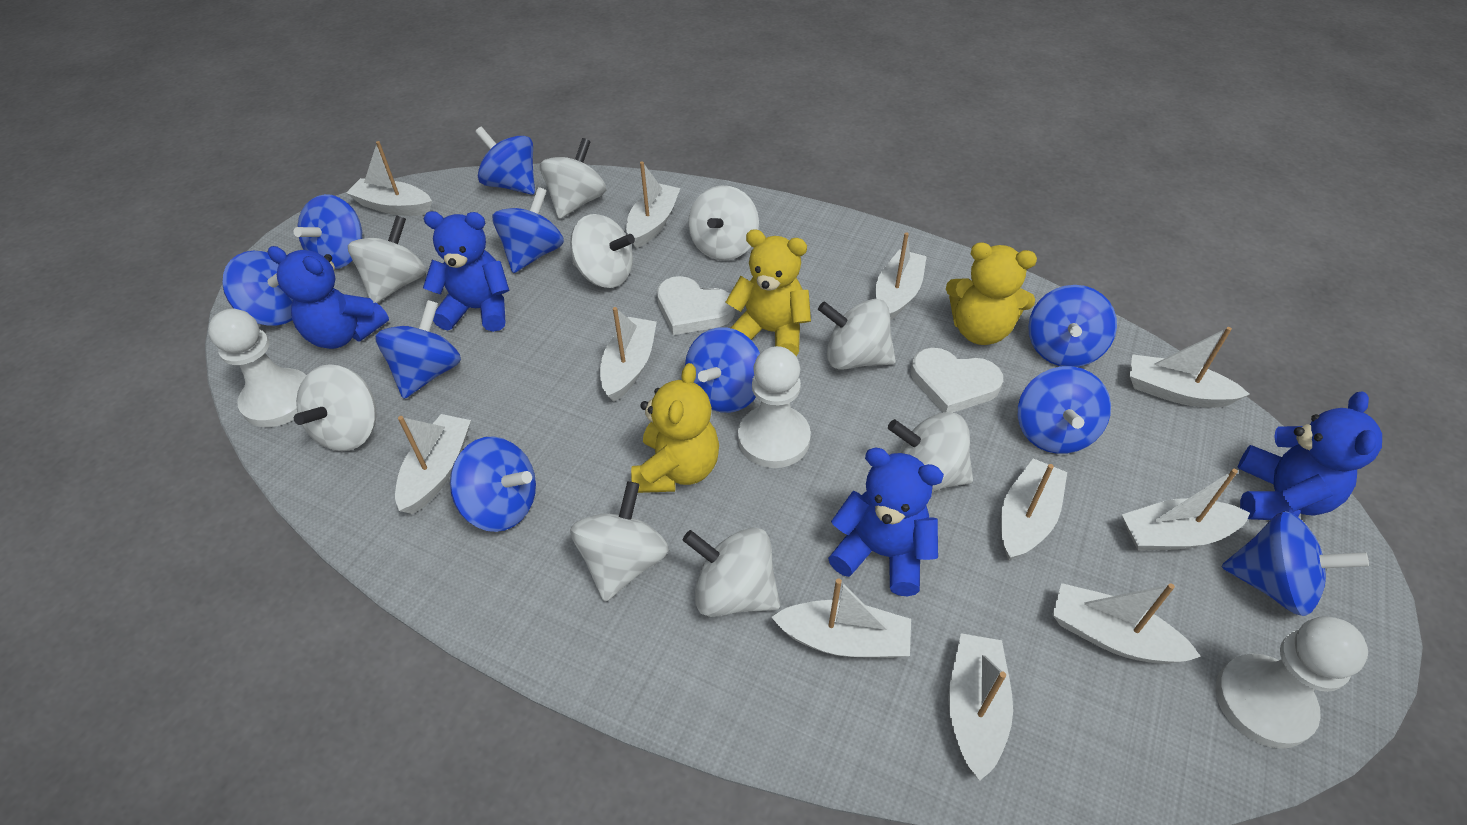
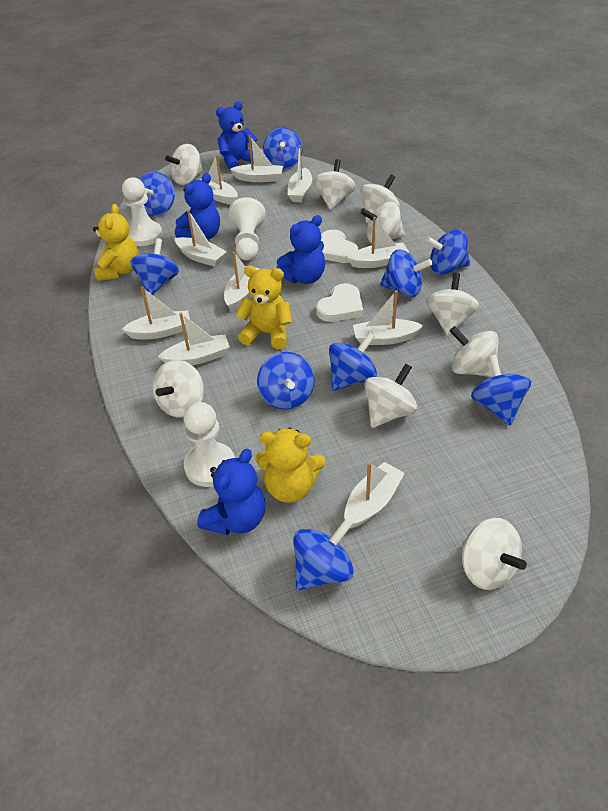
blue spinning top: 10 -> 9
white boat: 11 -> 10

